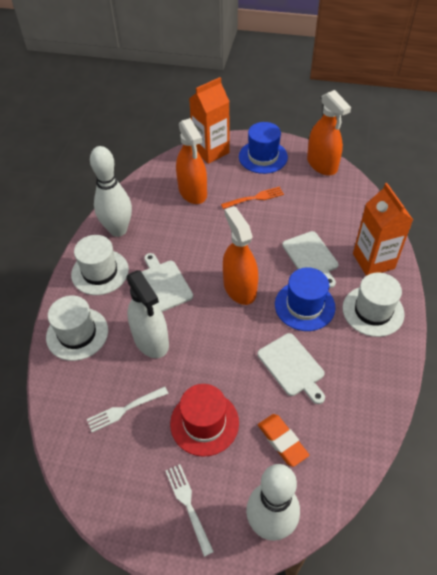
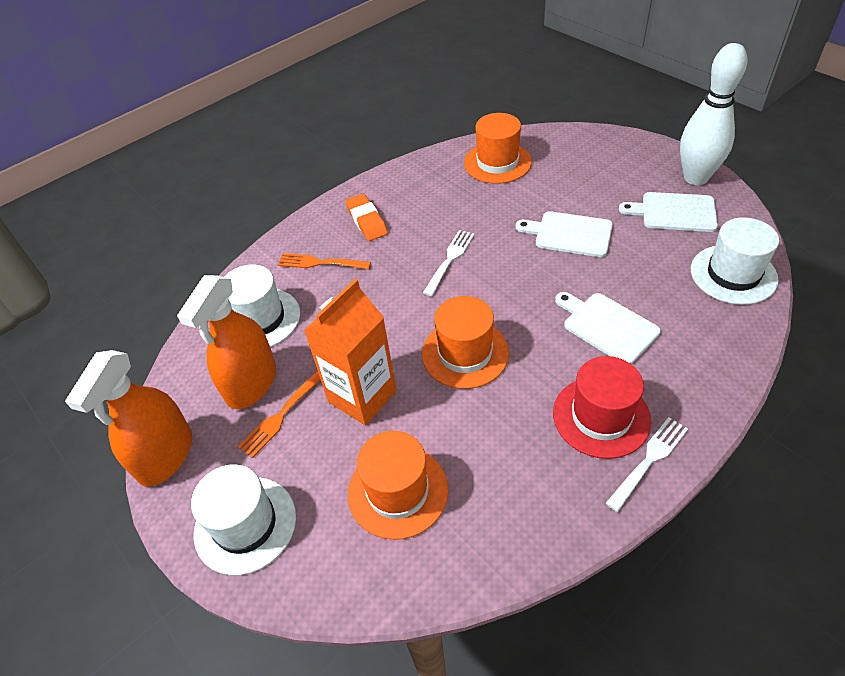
blue hat: 2 -> 0
orange carton: 2 -> 1
orange fork: 1 -> 2
orange hat: 0 -> 3
orange spray bottle: 3 -> 2
white bowling pin: 2 -> 1
white spray bottle: 1 -> 0

